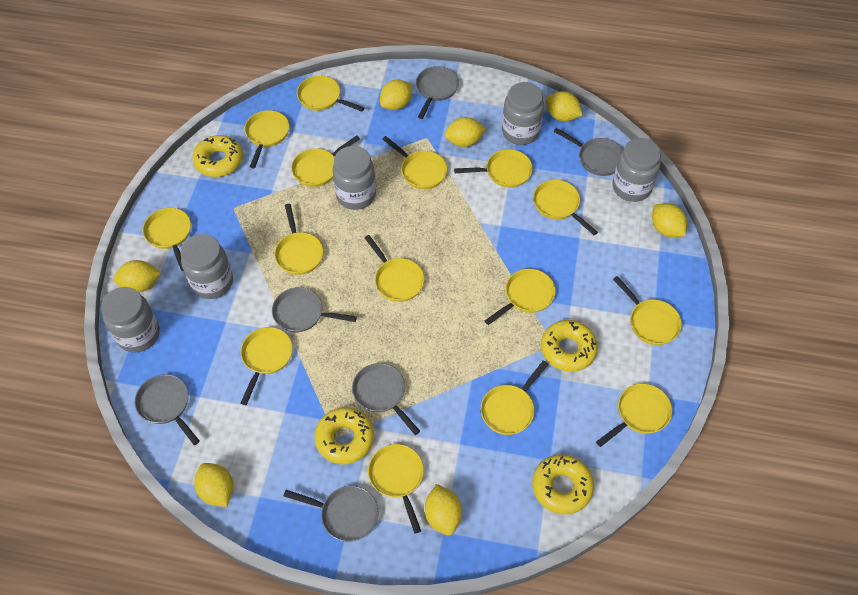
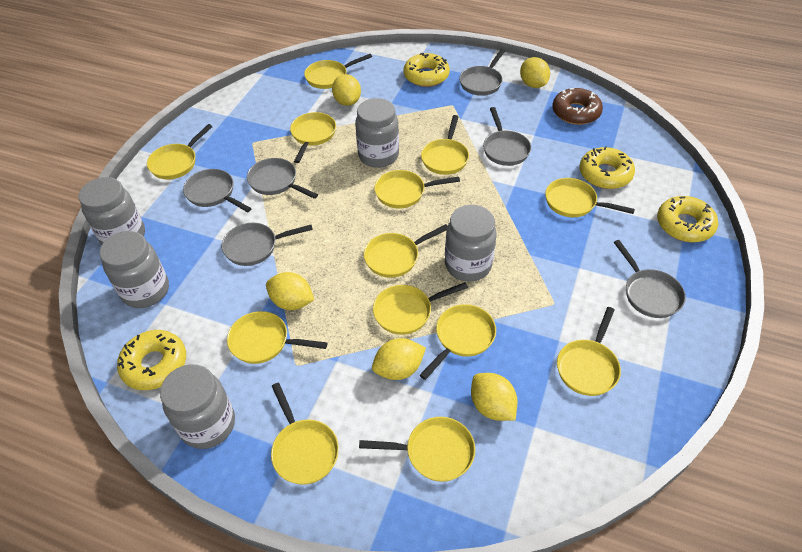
brown donut: 0 -> 1
yellow lemon: 7 -> 5
yellow pan: 15 -> 13

